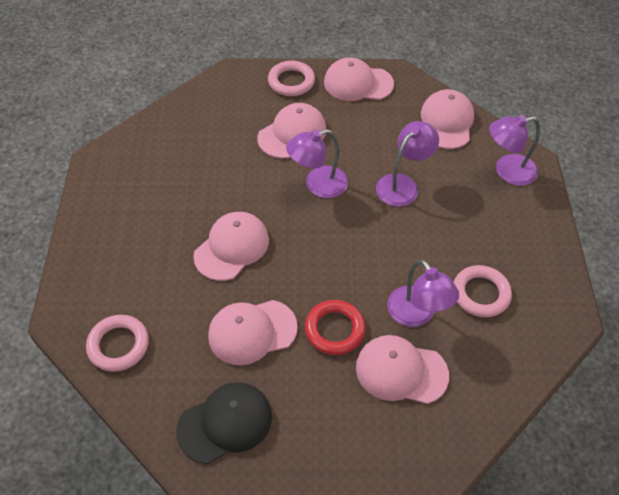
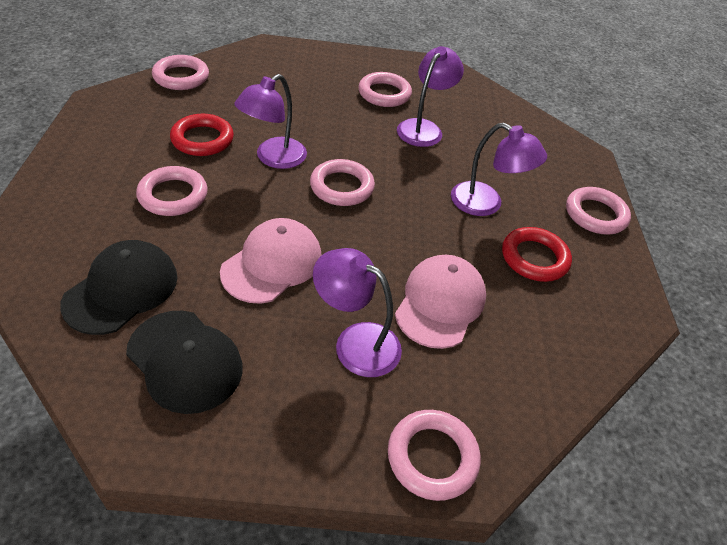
black cap: 1 -> 2
pink cap: 6 -> 2
pink ring: 3 -> 6
red ring: 1 -> 2

